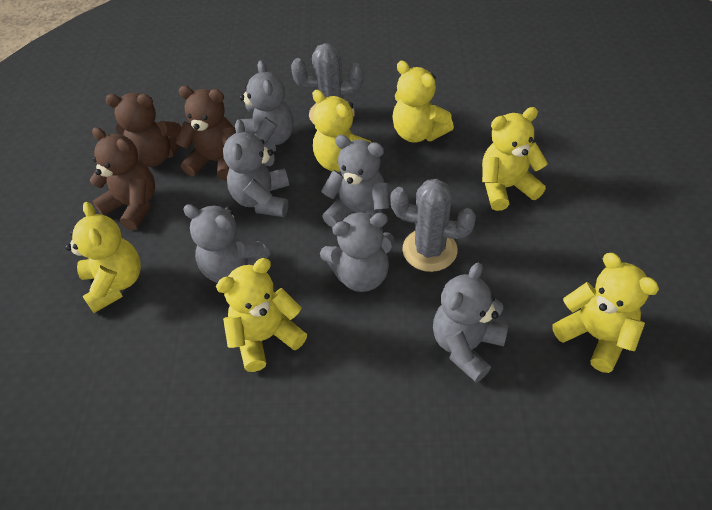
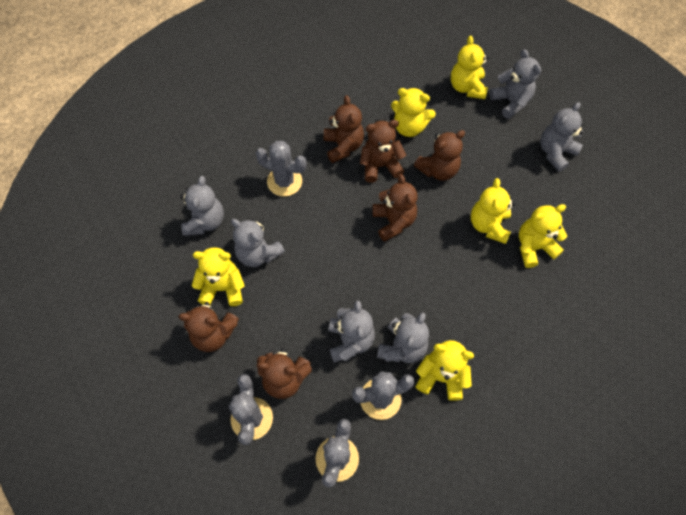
brown teddy bear: 3 -> 6
grey cactus: 2 -> 4

